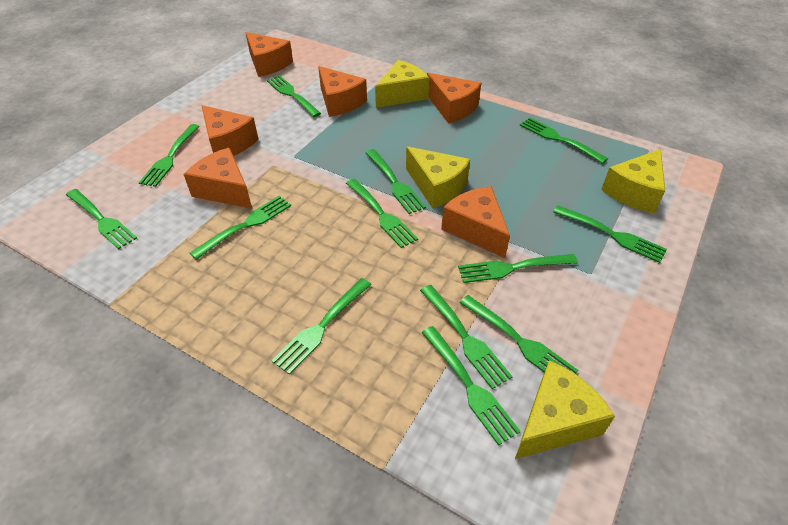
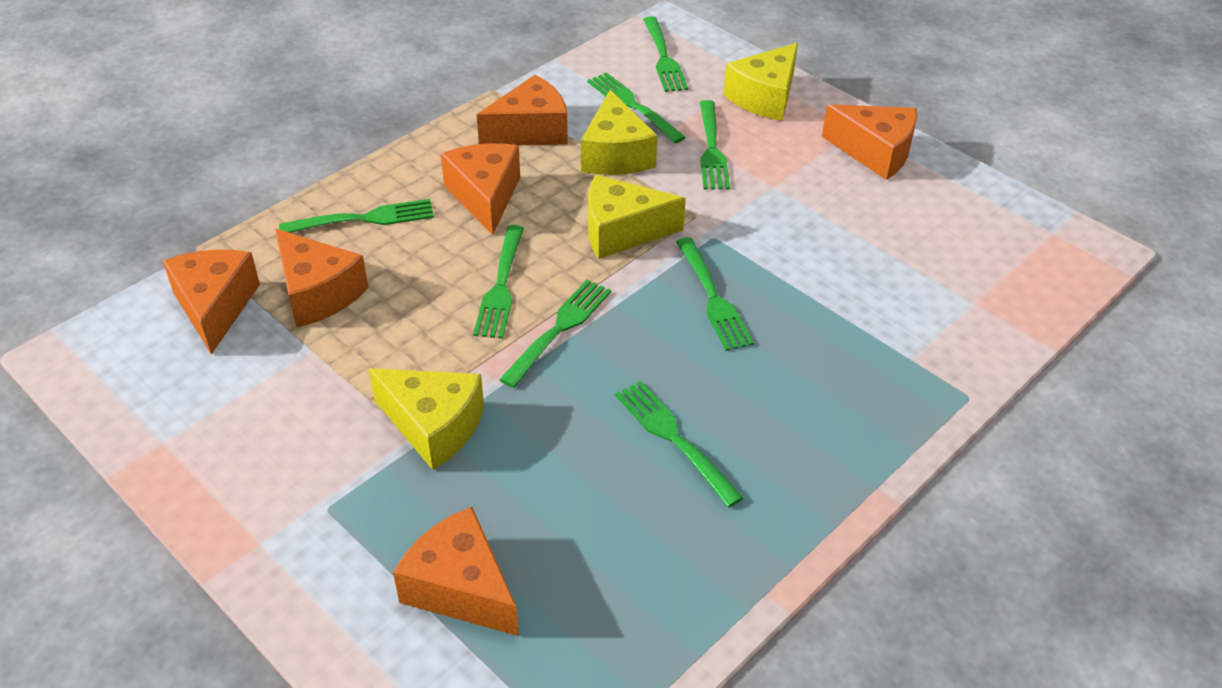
green fork: 13 -> 8

